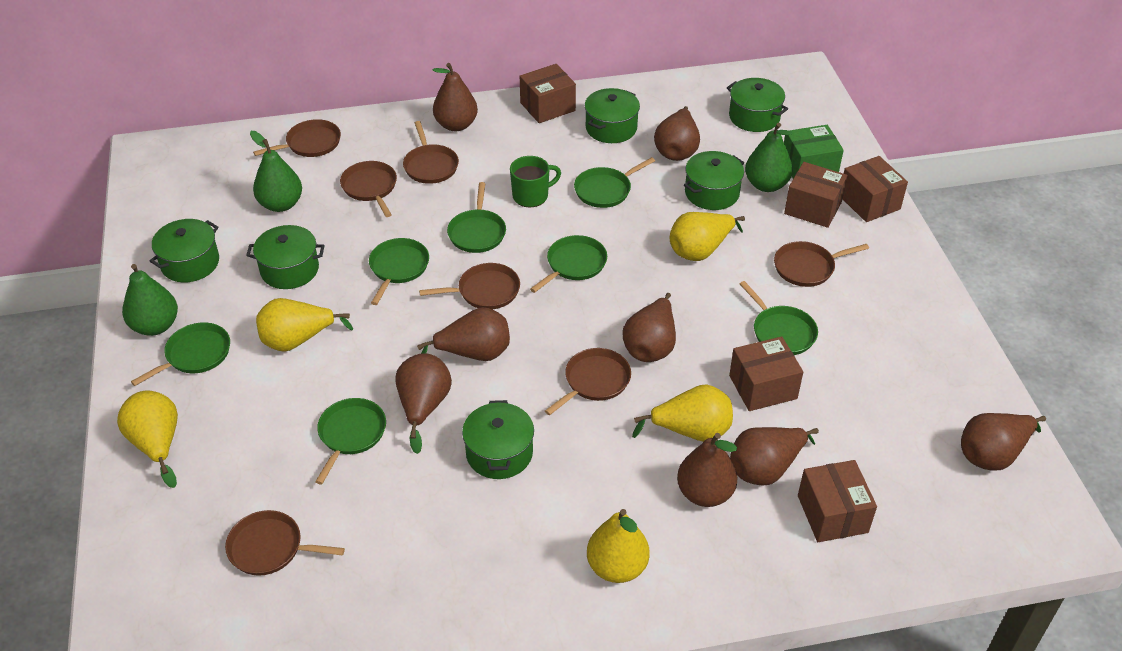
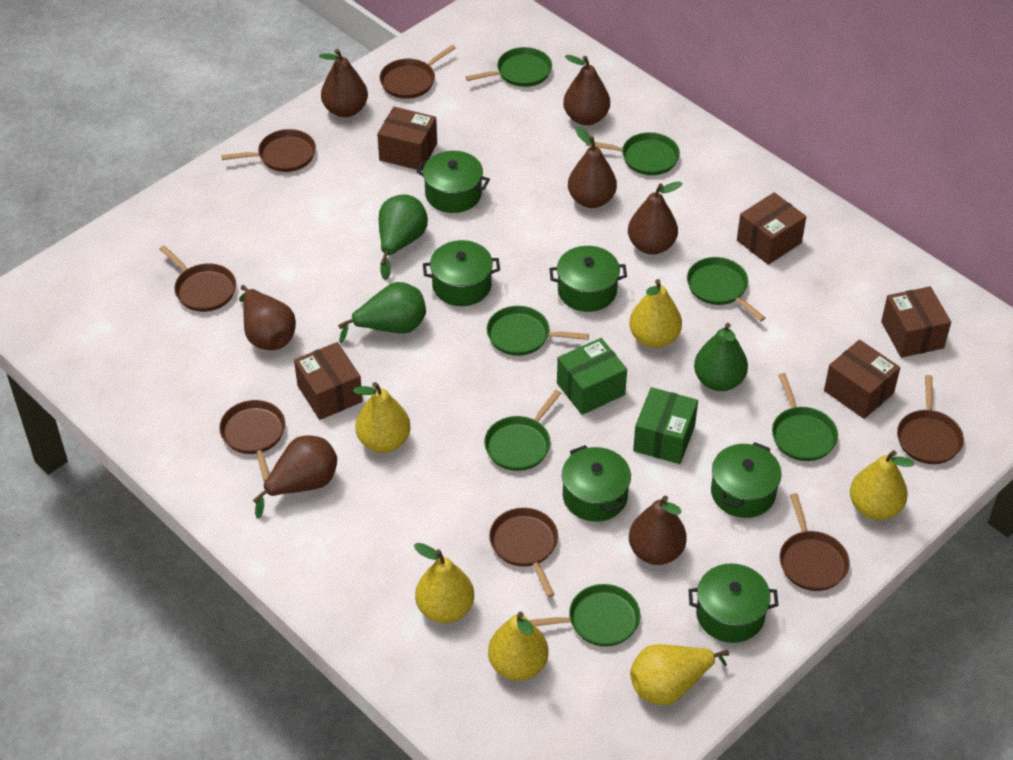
brown pear: 8 -> 7
green box: 1 -> 2
green mug: 1 -> 0
yellow pear: 5 -> 6

